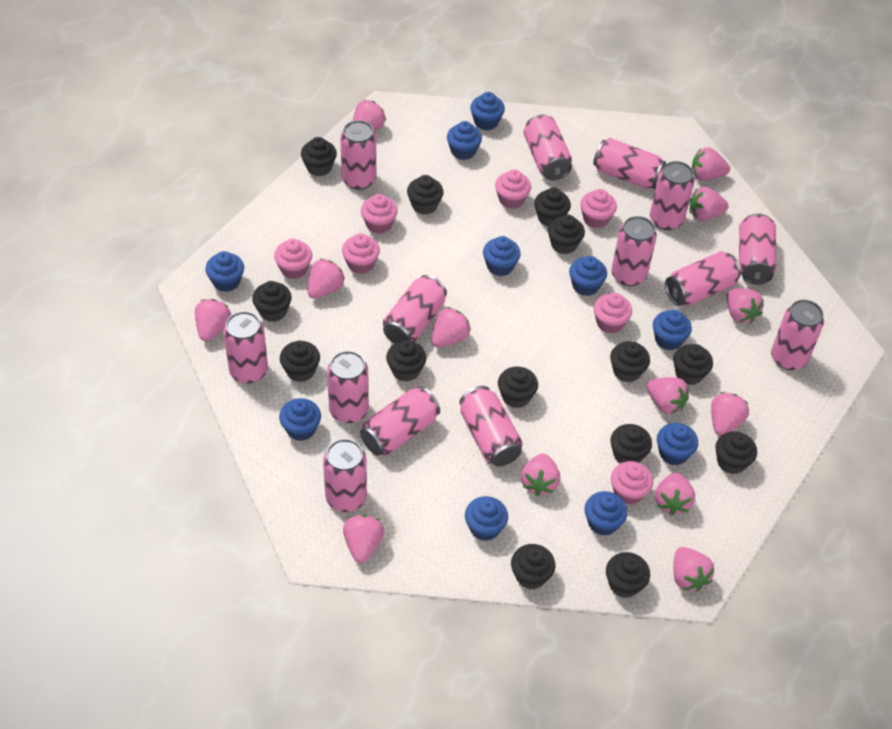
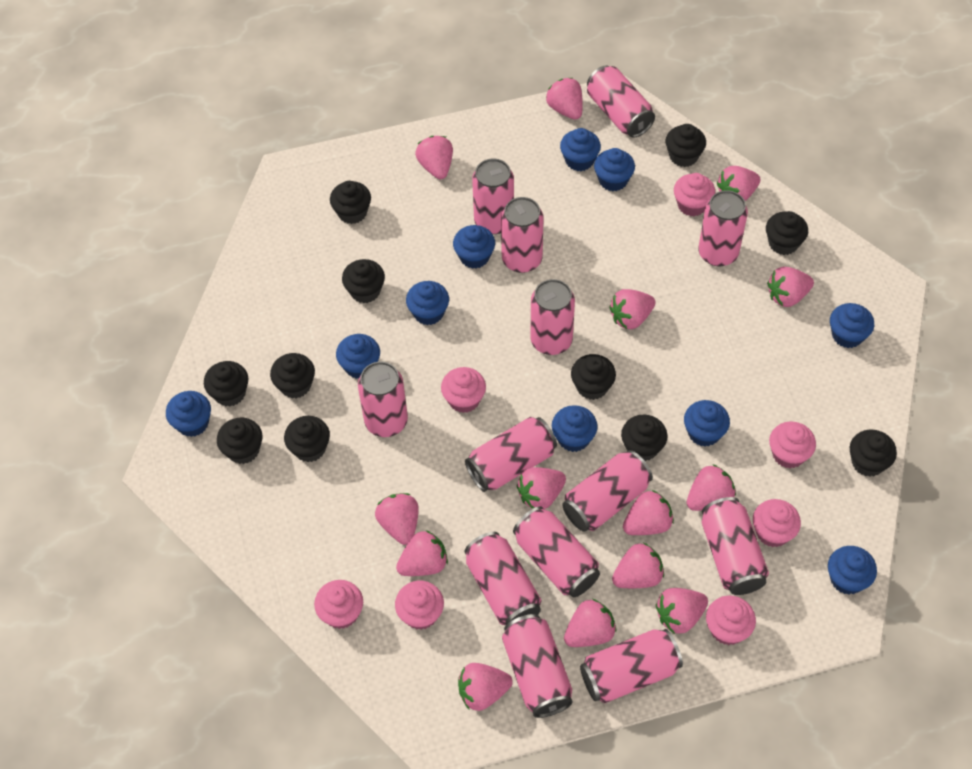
black cupcake: 14 -> 11
pink can: 14 -> 13
pink strawberry: 13 -> 14

